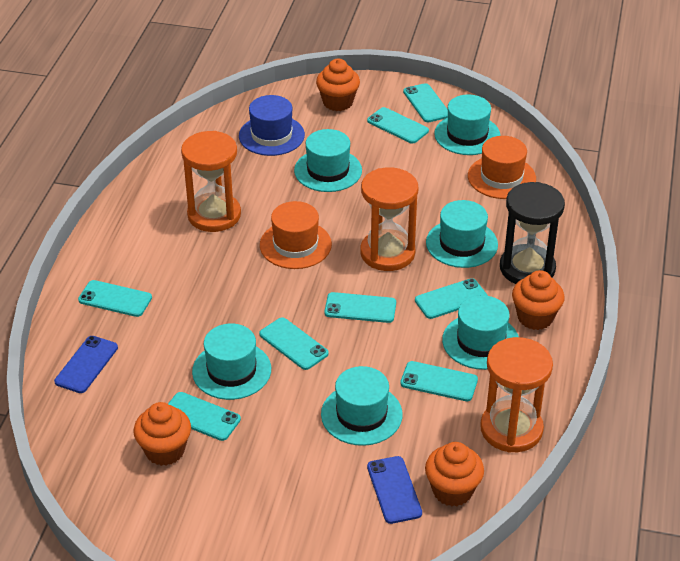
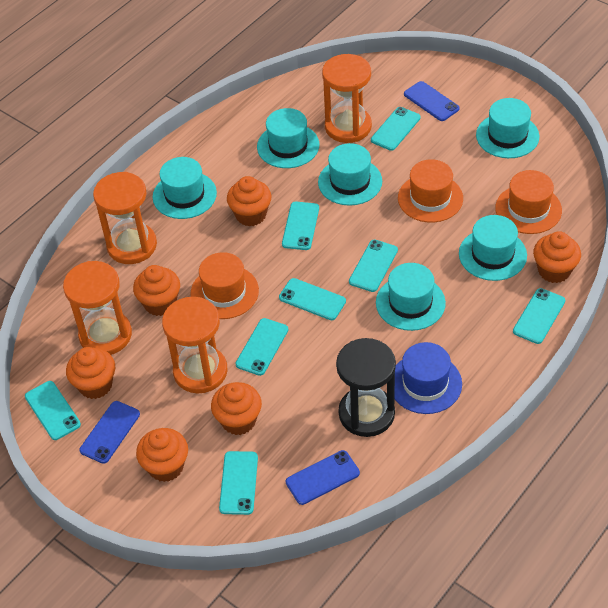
blue phone: 2 -> 3
orange cupcake: 4 -> 6
orange hat: 2 -> 3
orange hourglass: 3 -> 4

